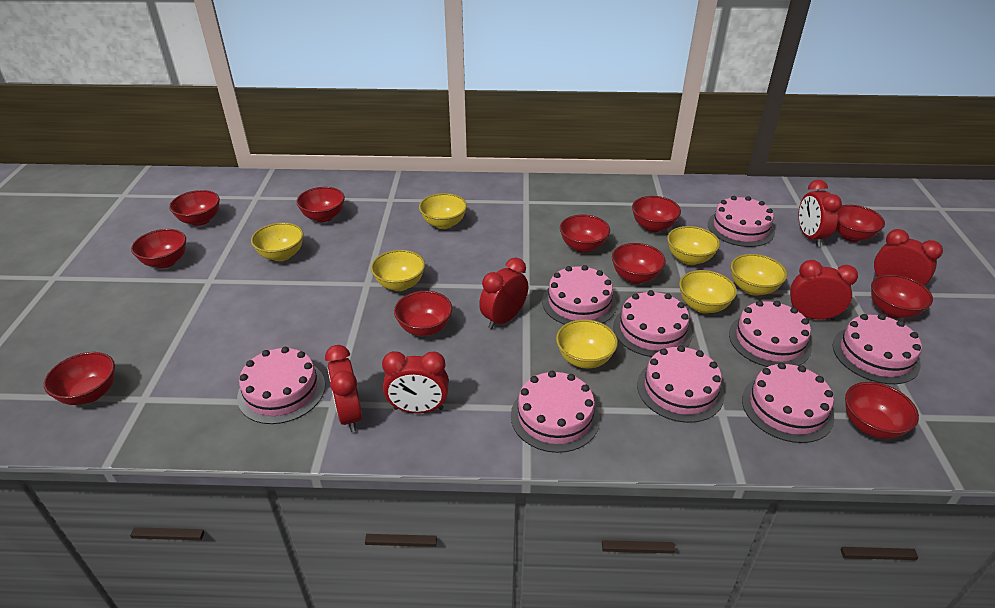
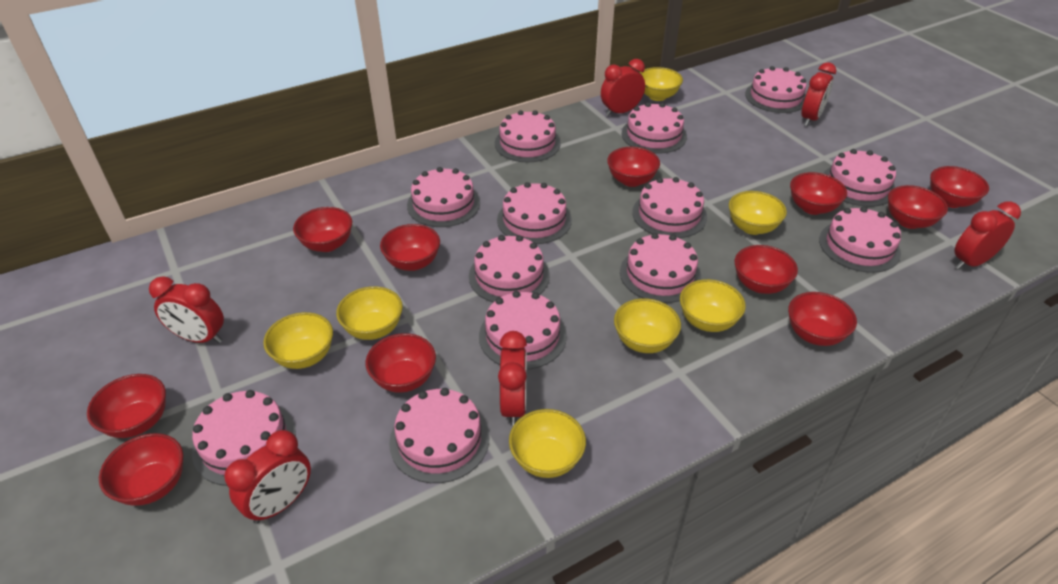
pink cake: 9 -> 13

